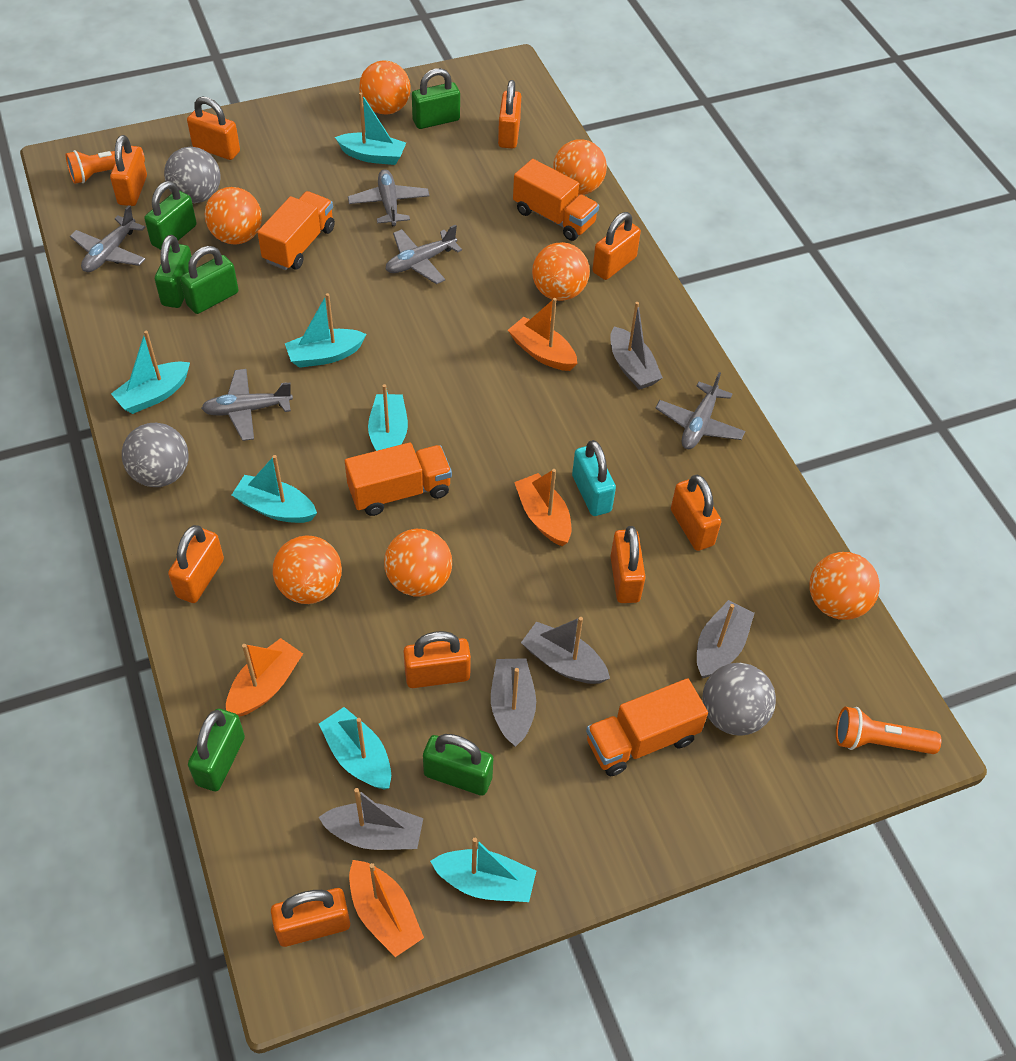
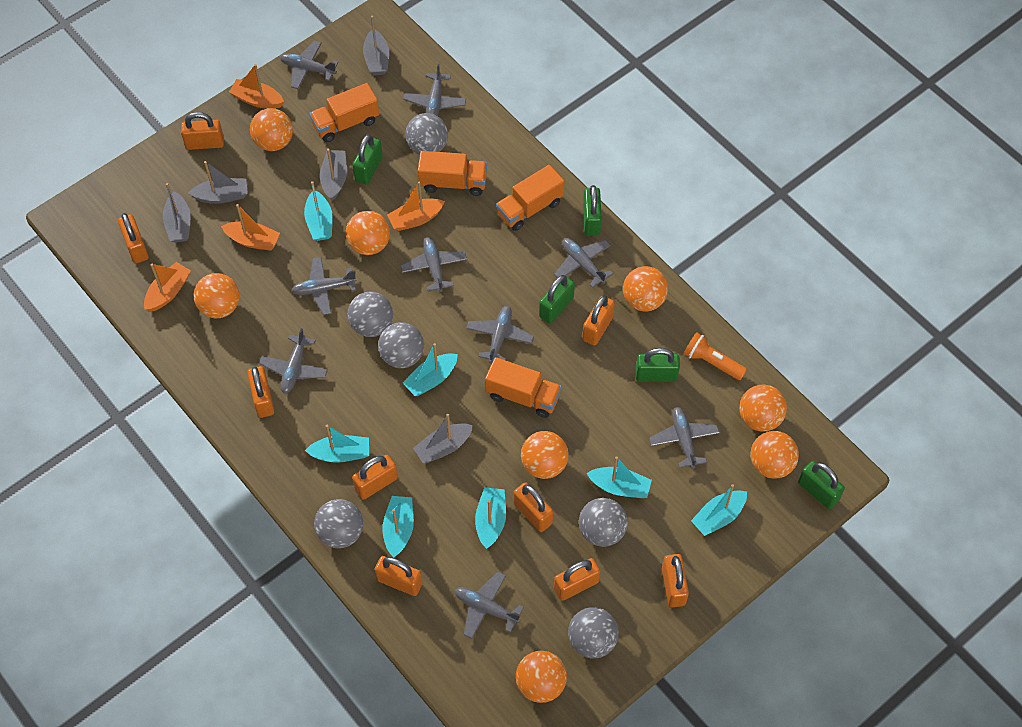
green padlock: 6 -> 5
grey ball: 3 -> 6
grey plane: 5 -> 9
orange ball: 7 -> 8
orange flashlight: 2 -> 1
turquoise padlock: 1 -> 0

